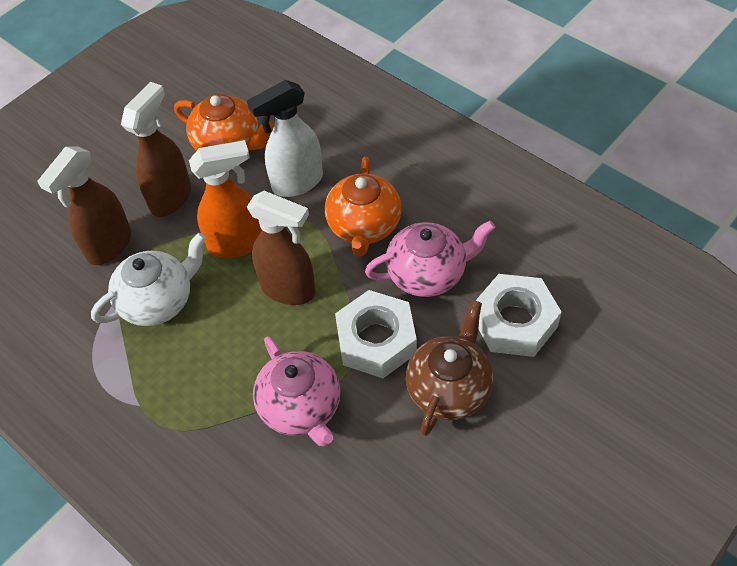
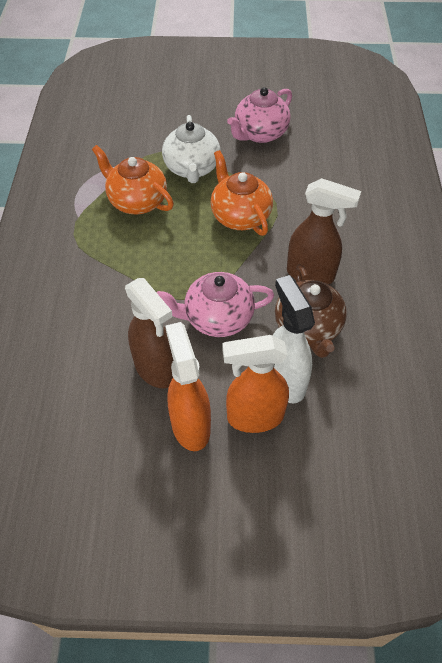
brown spray bottle: 3 -> 2
orange spray bottle: 1 -> 2
white nut: 2 -> 0

